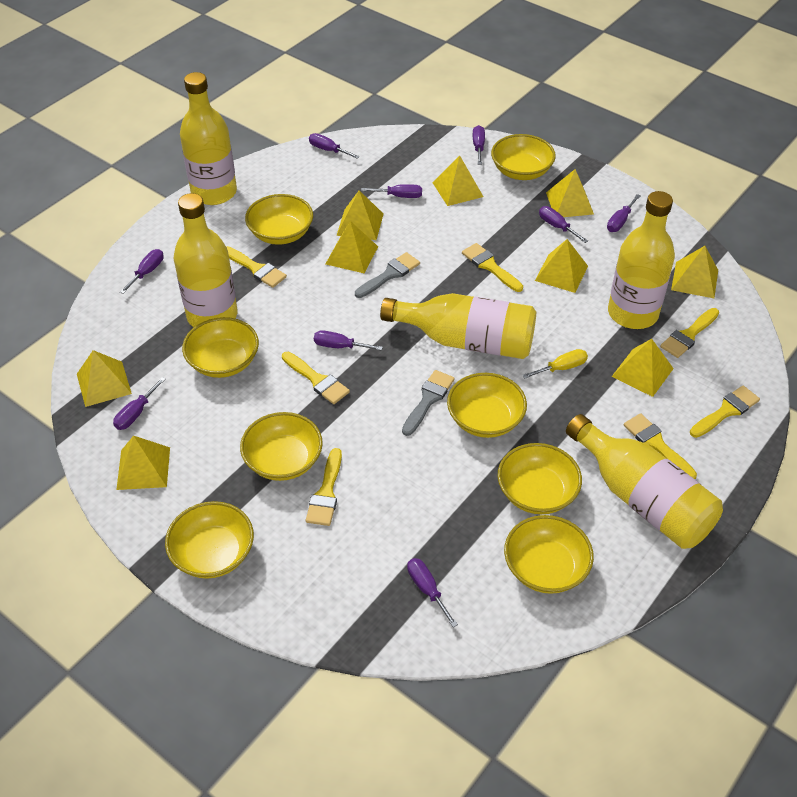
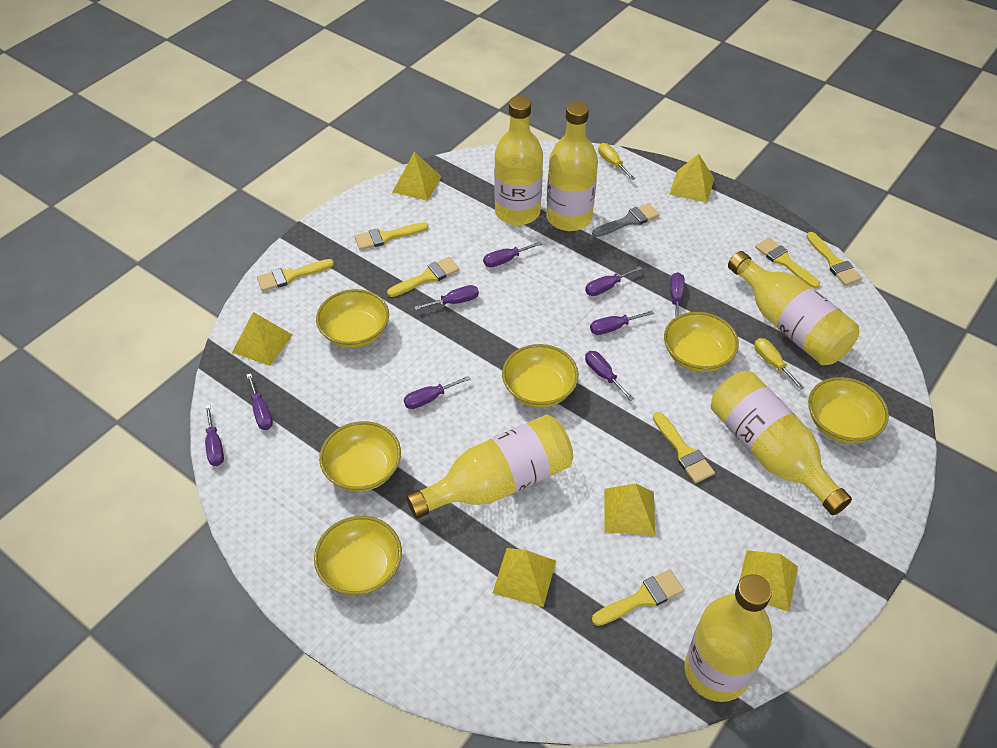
grey brush: 2 -> 1
yellow bottle: 5 -> 6
yellow bowl: 8 -> 6
yellow pyramid: 9 -> 6
yellow screwdriver: 1 -> 2

